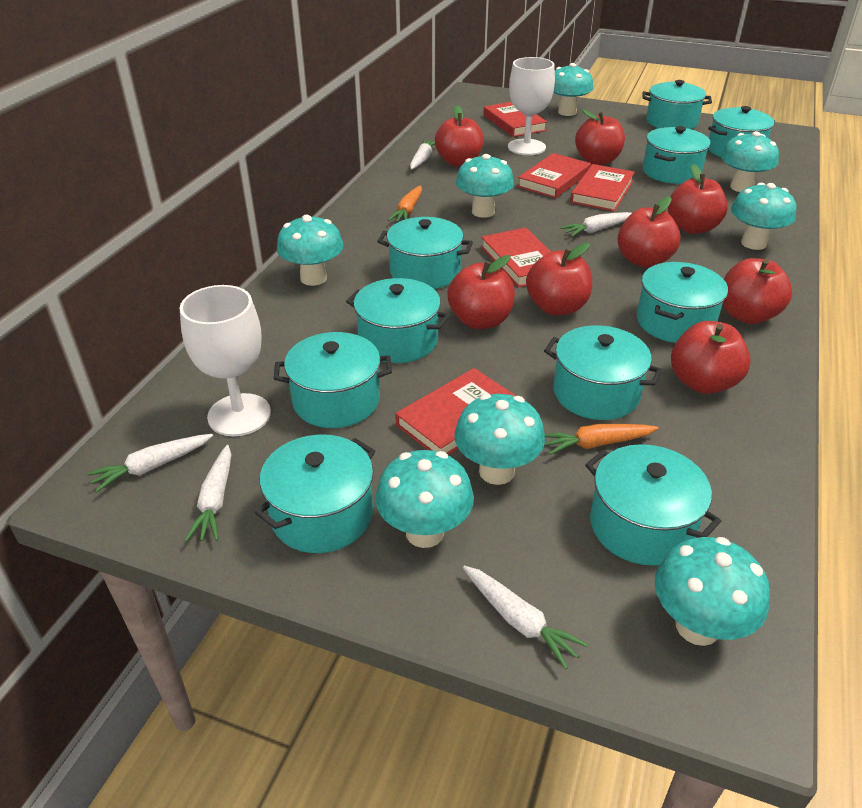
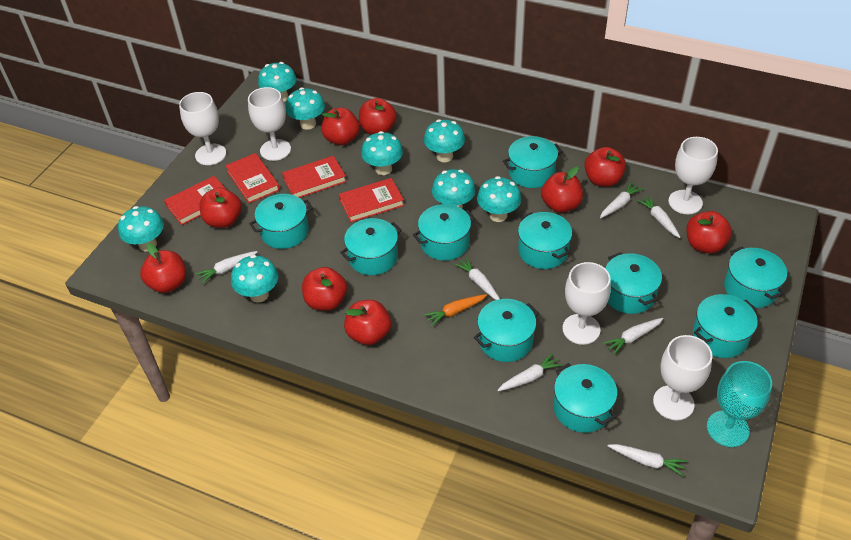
orange carrot: 2 -> 1
red apple: 8 -> 9
red book: 5 -> 4
turquoise goblet: 0 -> 1
white carrot: 5 -> 7
white goblet: 2 -> 5

